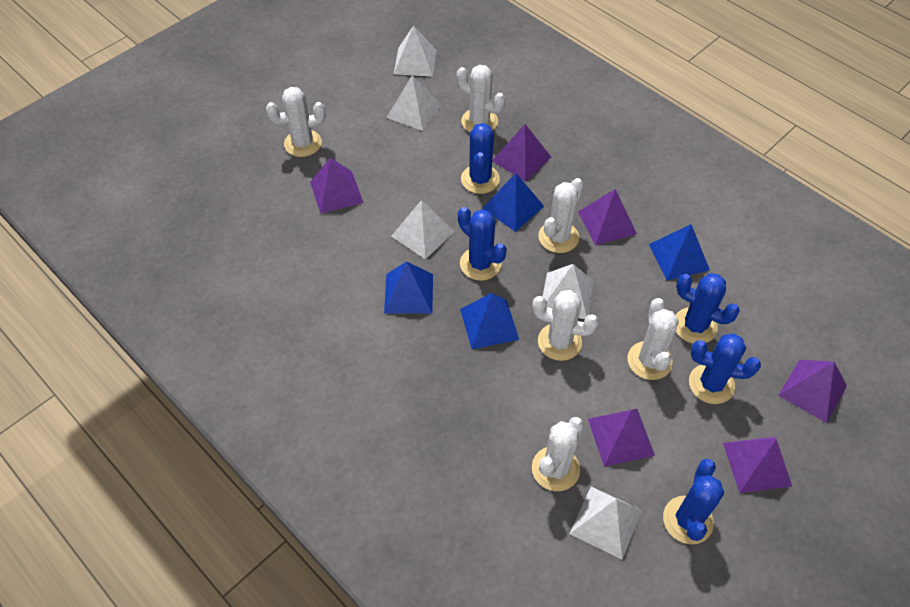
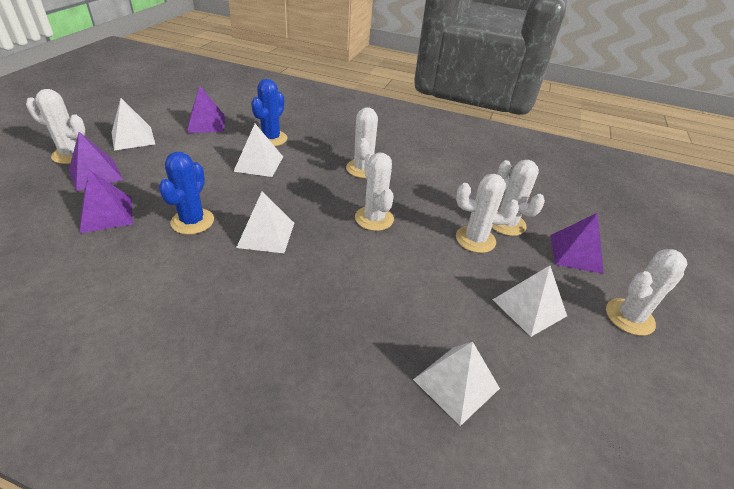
blue cactus: 5 -> 2
blue pyramid: 4 -> 0
purple pyramid: 6 -> 4

